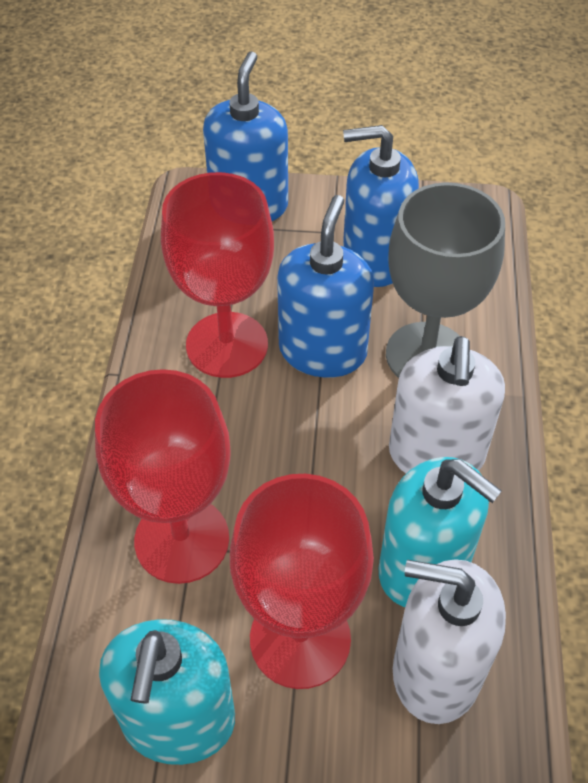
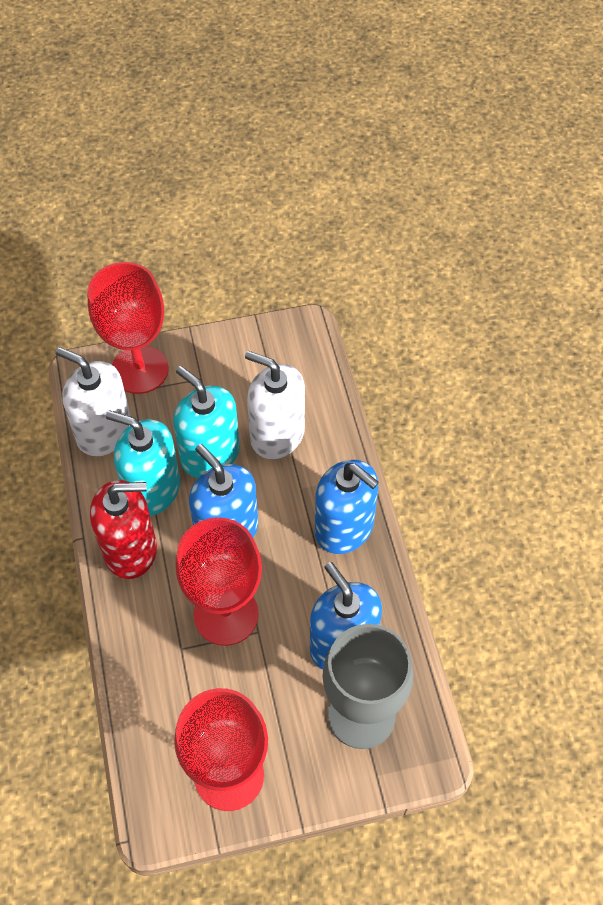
red soap dispenser: 0 -> 1

